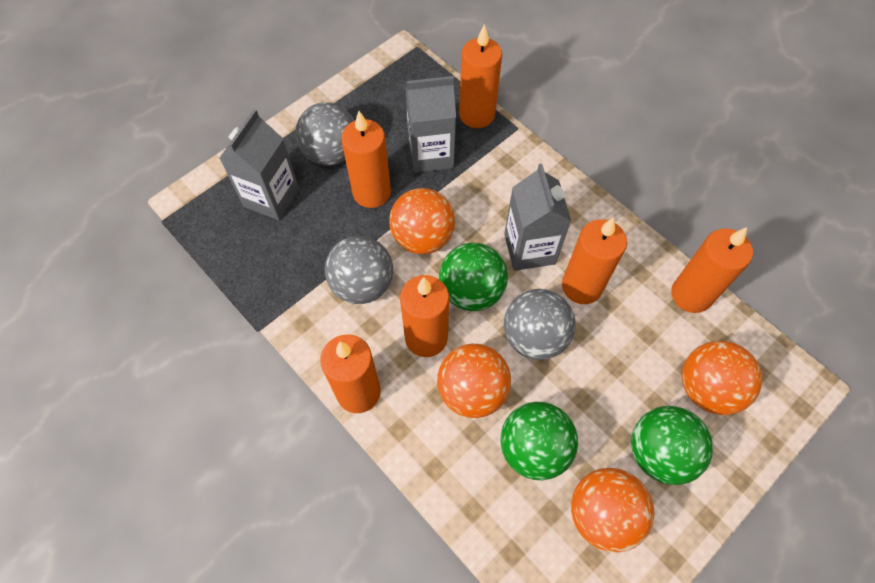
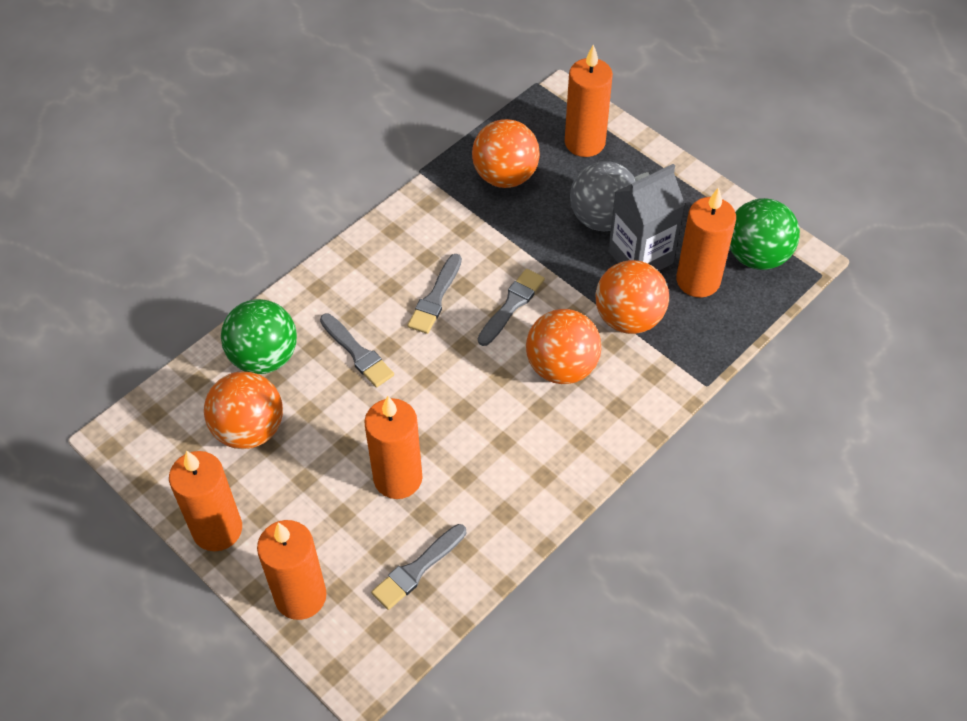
green ball: 3 -> 2
grey ball: 3 -> 1
grey brush: 0 -> 4
grey carton: 3 -> 1
orange candle: 6 -> 5

